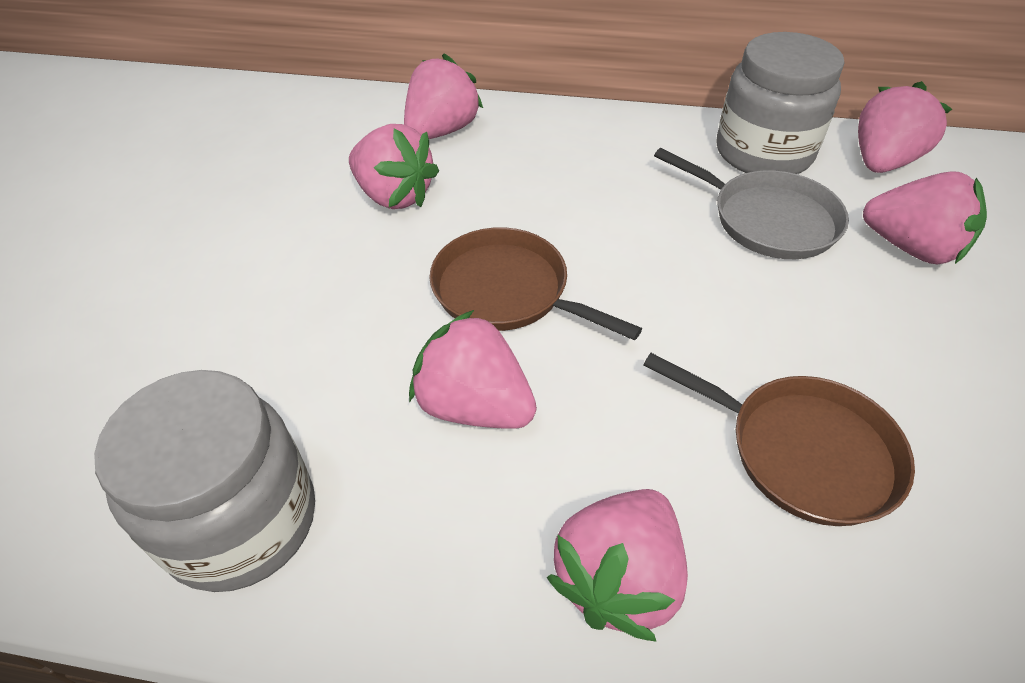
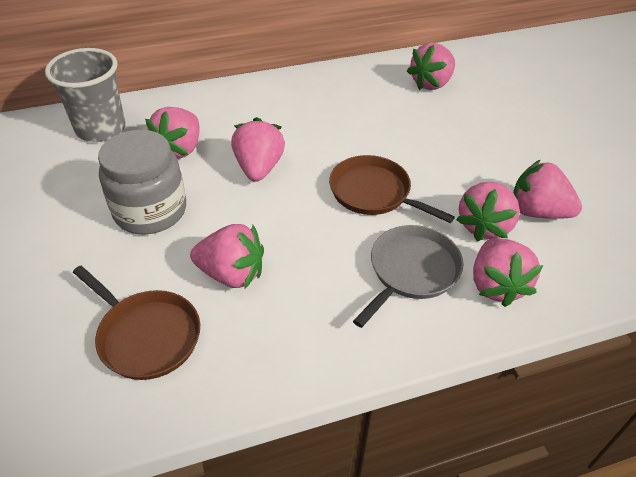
grey cup: 0 -> 1
grey jar: 2 -> 1
pink strawberry: 6 -> 7

